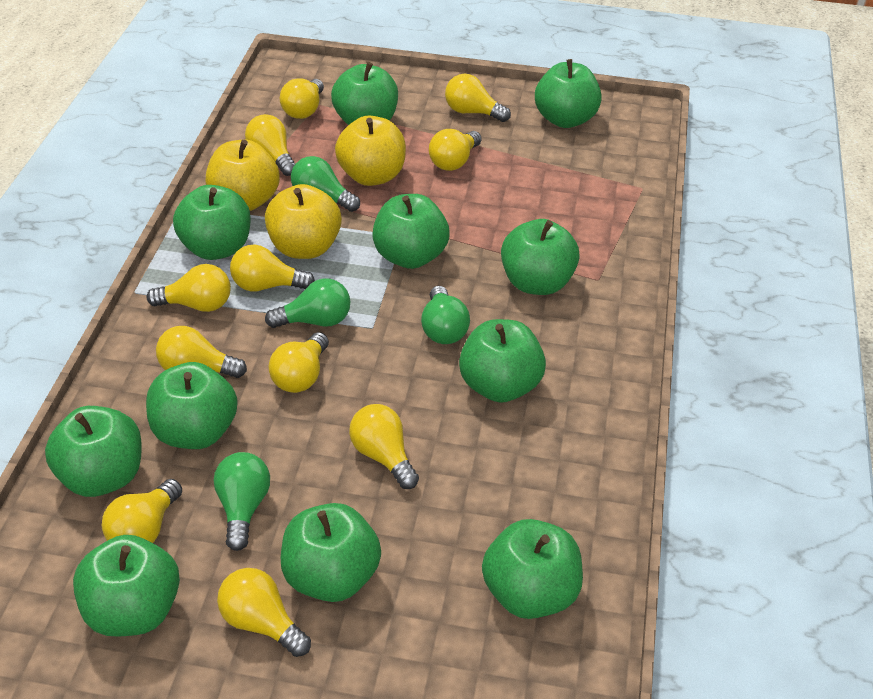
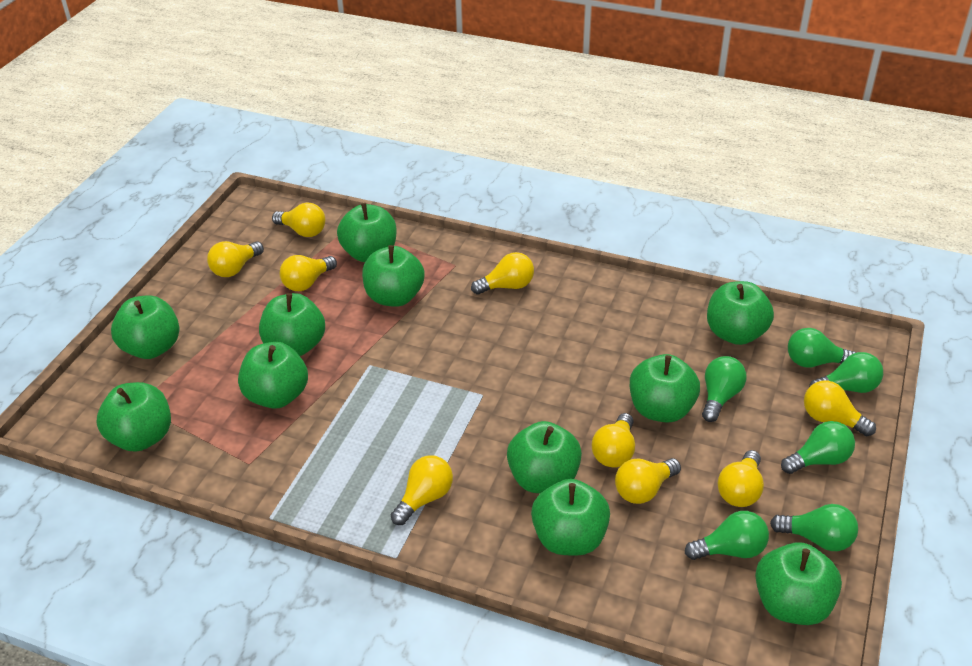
green light bulb: 4 -> 6
yellow apple: 3 -> 0
yellow light bulb: 11 -> 9

